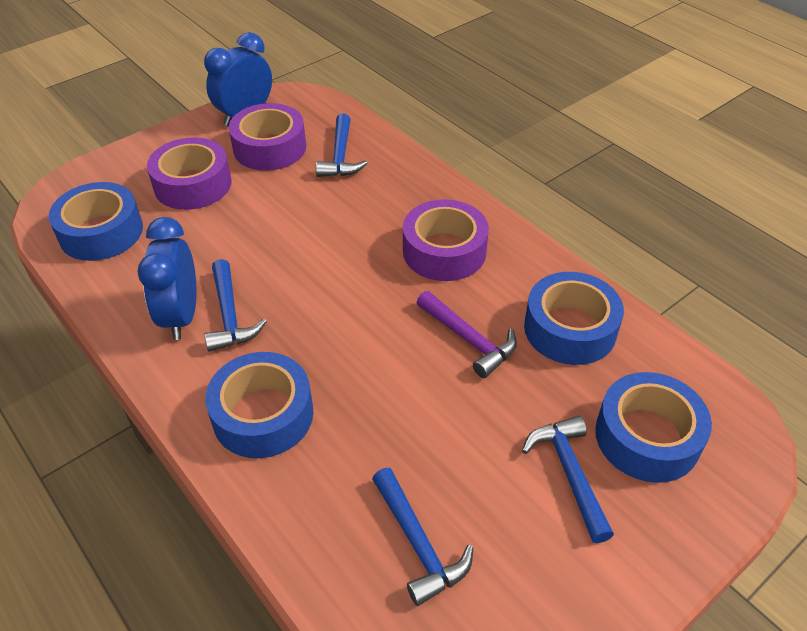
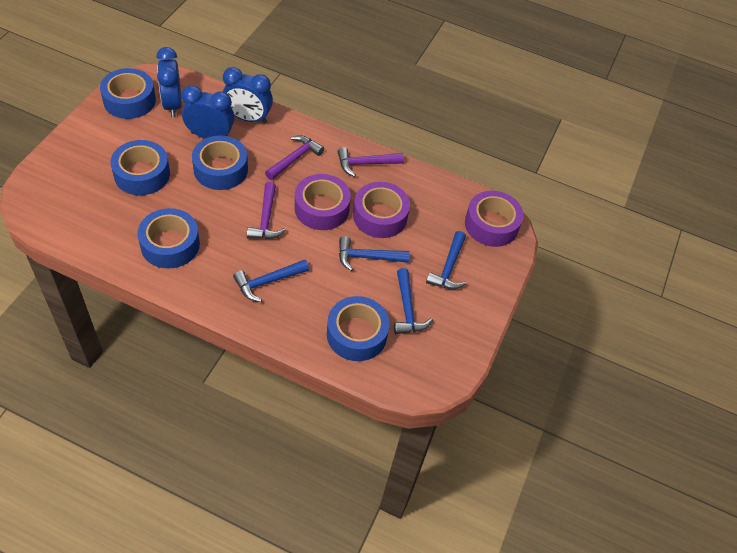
blue clock: 2 -> 3
blue tape: 4 -> 5
purple hammer: 1 -> 3

